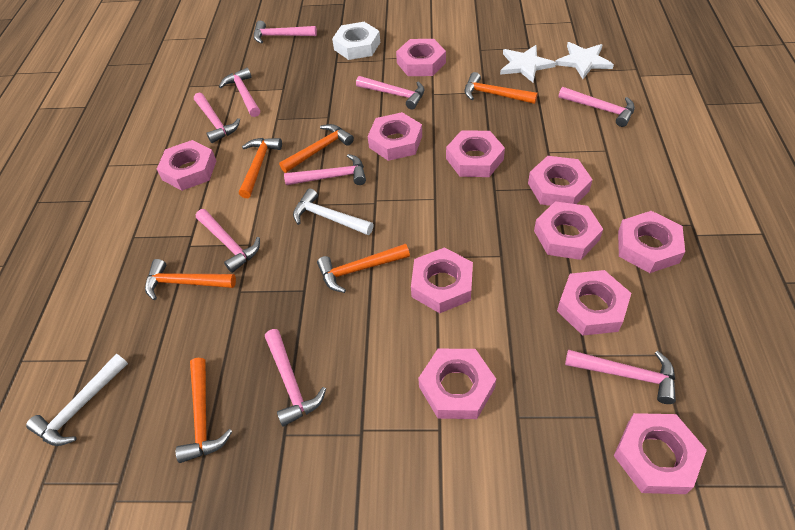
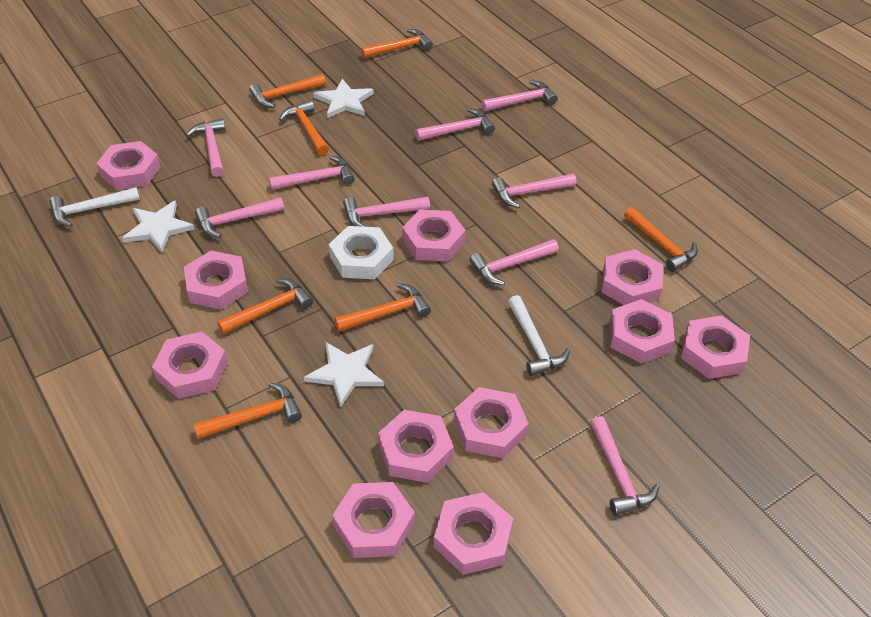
orange hammer: 6 -> 7
white star: 2 -> 3

